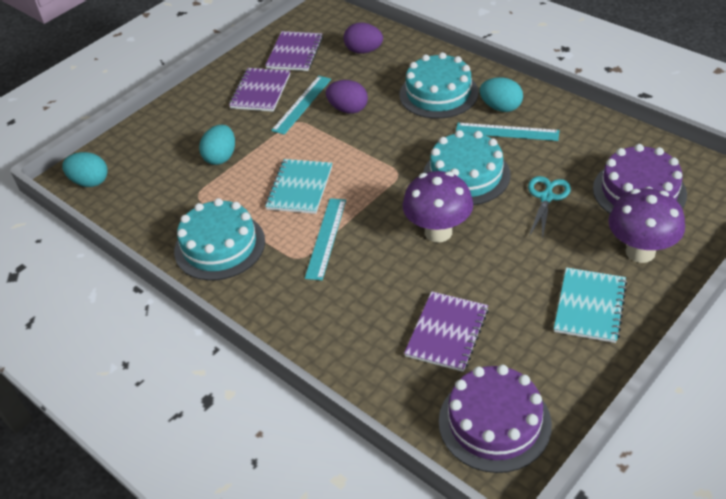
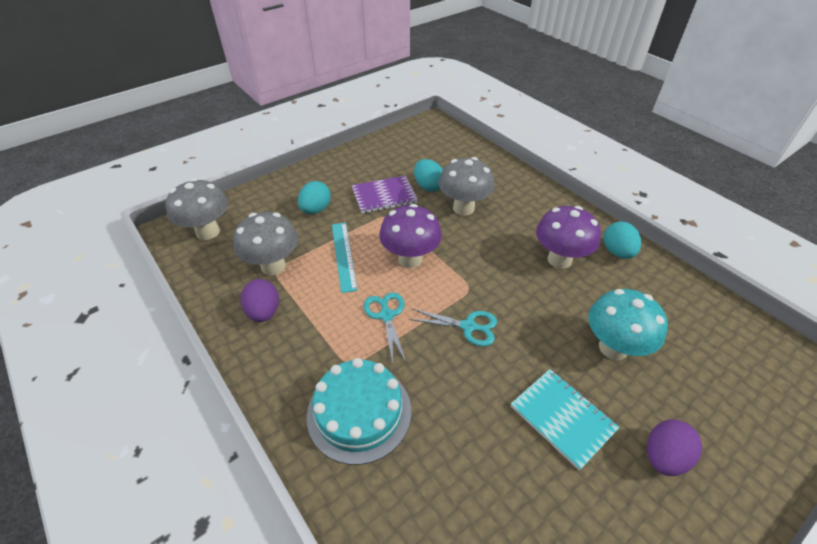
grey mushroom: 0 -> 3
purple cake: 2 -> 0
purple notebook: 3 -> 1
turquoise cake: 3 -> 1
turquoise mushroom: 0 -> 1
turquoise notebook: 2 -> 1
turquoise ruler: 3 -> 1
turquoise scissors: 1 -> 2

